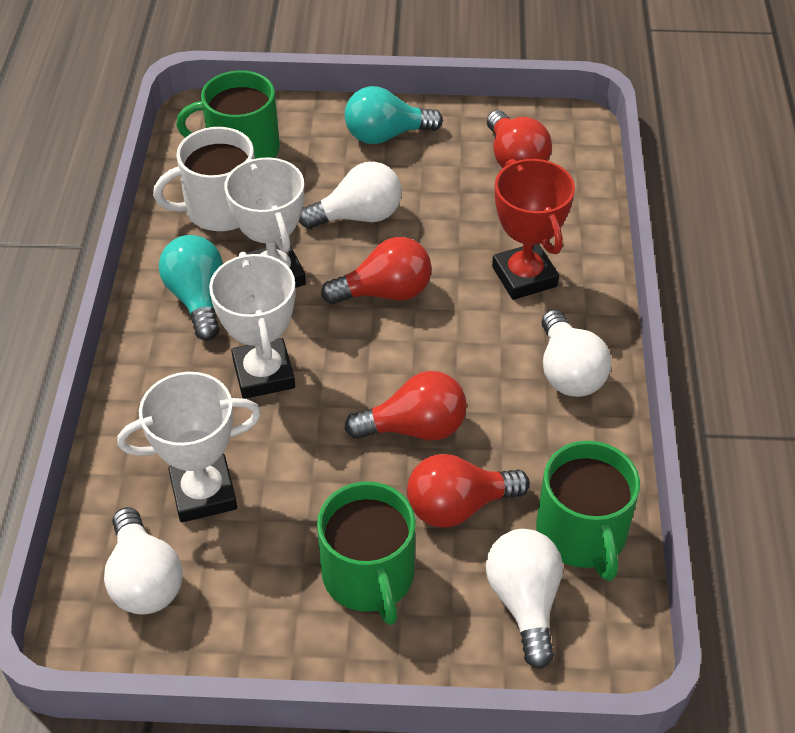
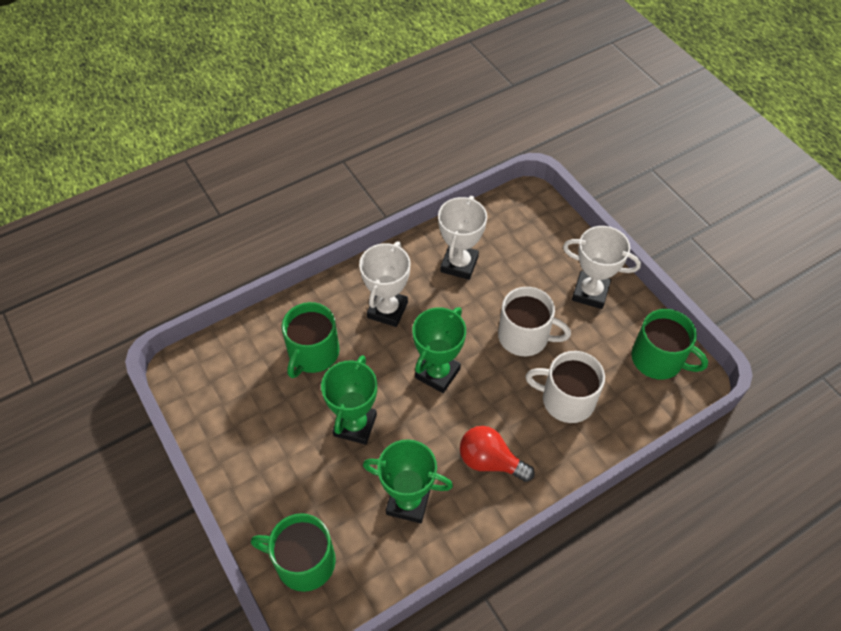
green trophy: 0 -> 3
red light bulb: 4 -> 1
red trophy: 1 -> 0
turquoise light bulb: 2 -> 0
white light bulb: 4 -> 0
white mug: 1 -> 2

